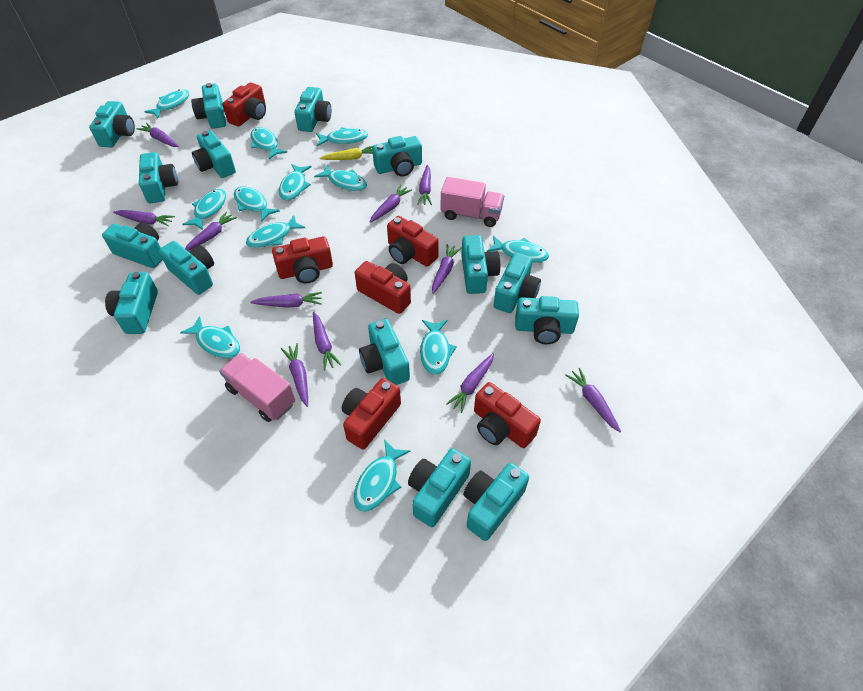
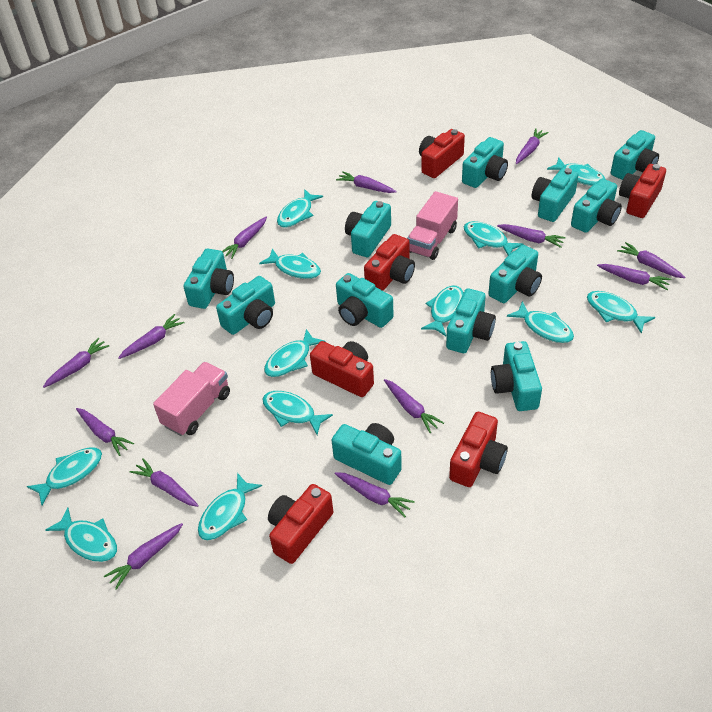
purple carrot: 11 -> 13
turquoise camera: 15 -> 12
yellow carrot: 1 -> 0

